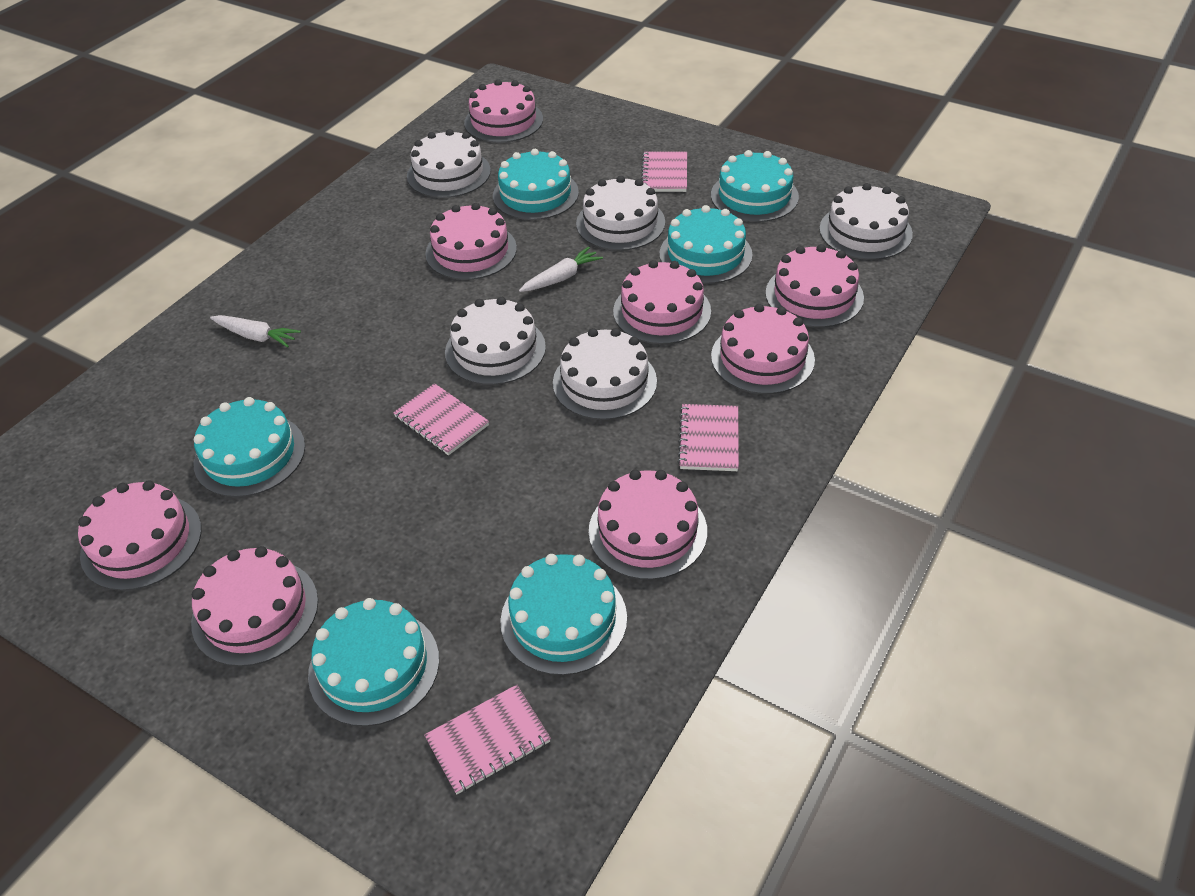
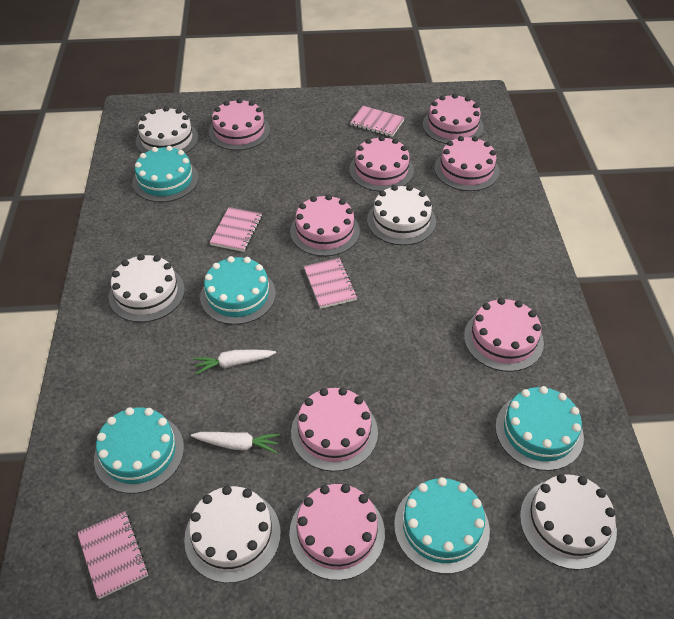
turquoise cake: 6 -> 5

